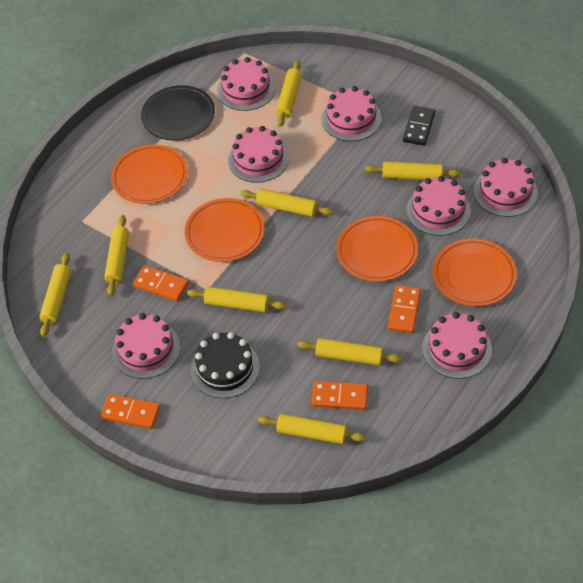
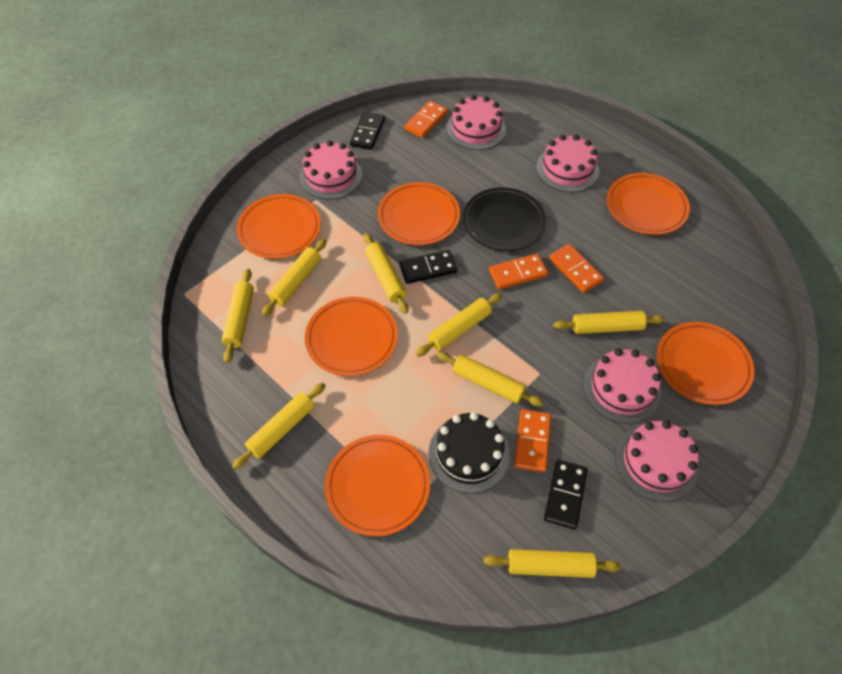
black domino: 1 -> 3
orange plate: 4 -> 6
pink cake: 7 -> 5

